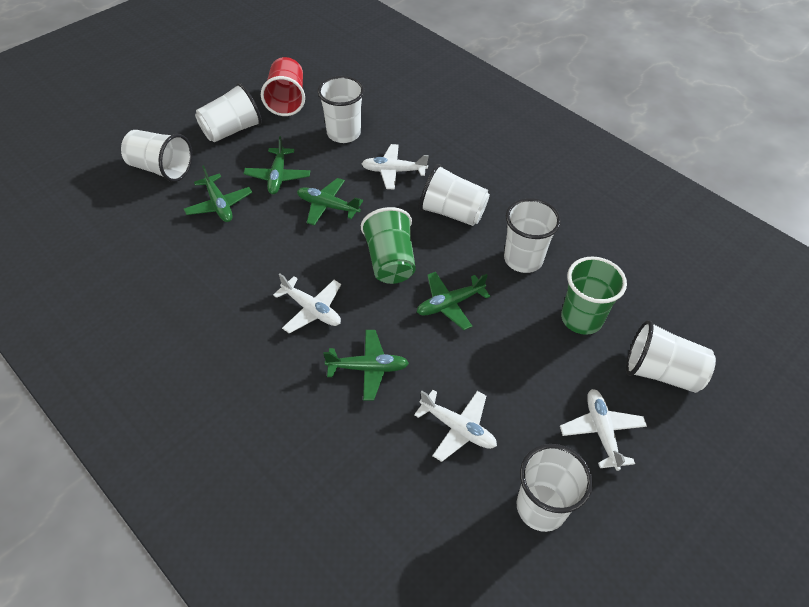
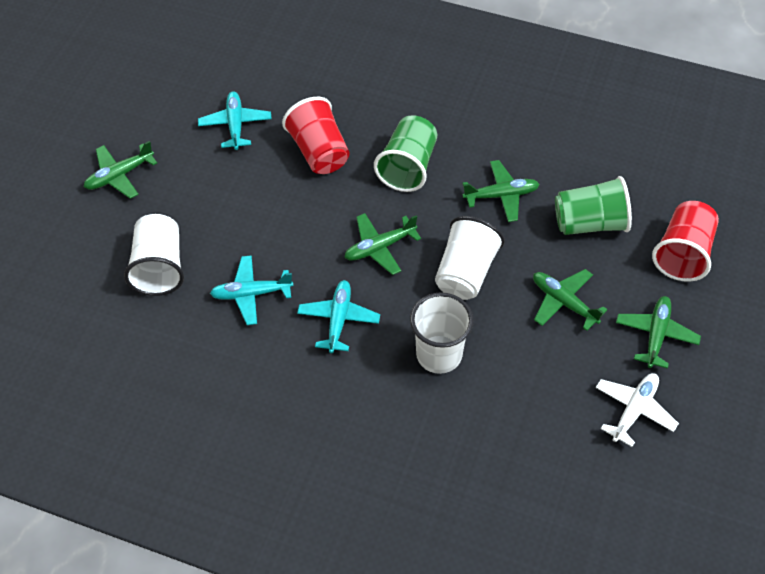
red cup: 1 -> 2
turquoise plane: 0 -> 3
white cup: 7 -> 3
white plane: 4 -> 1

